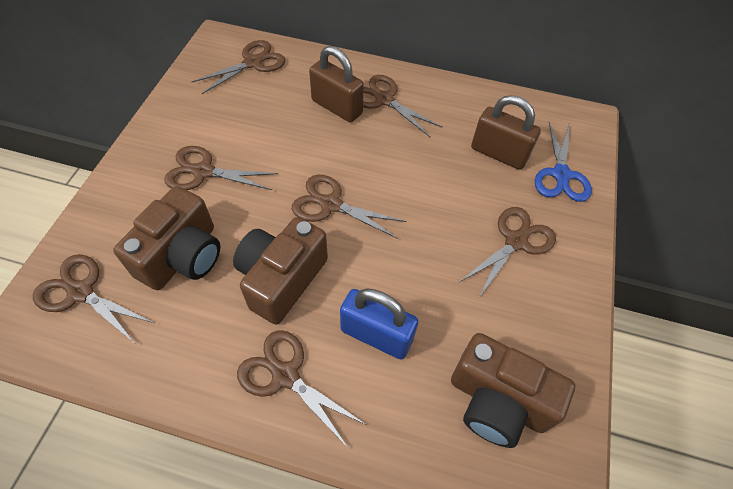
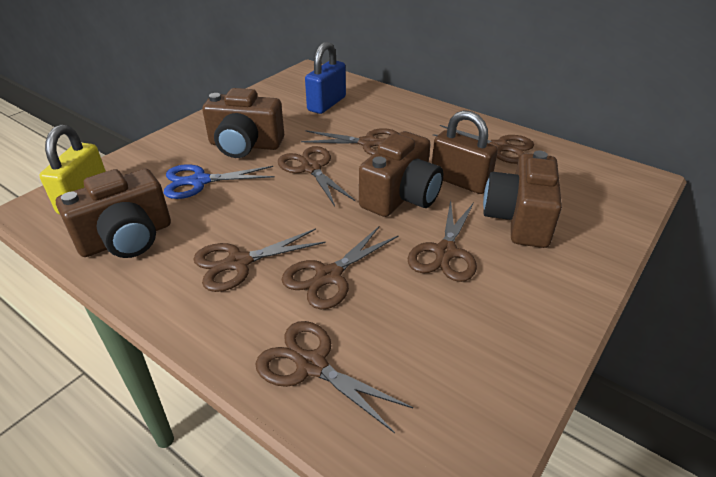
brown camera: 3 -> 4
brown padlock: 2 -> 1
yellow padlock: 0 -> 1

